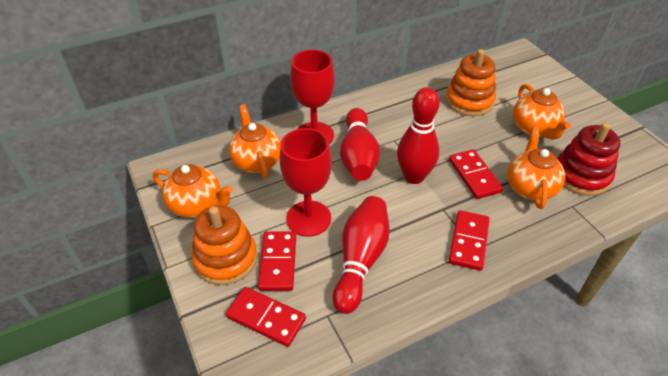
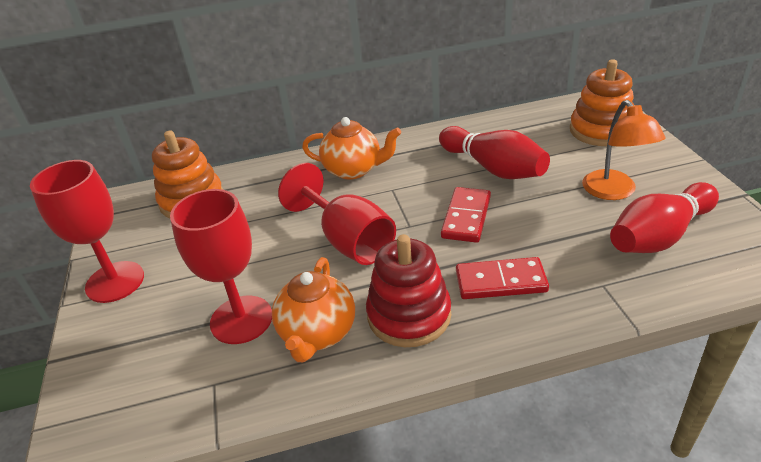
orange lamp: 0 -> 1
orange teapot: 4 -> 2
red bowling pin: 3 -> 2
red domino: 4 -> 2
red goblet: 2 -> 3

